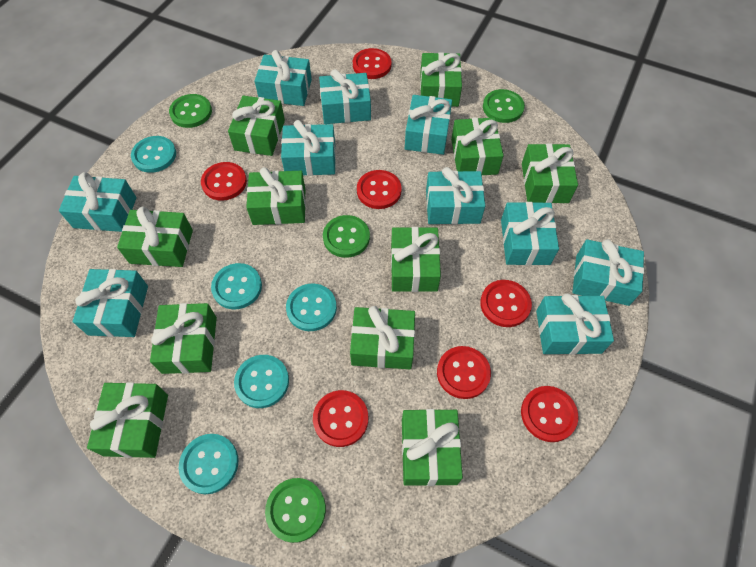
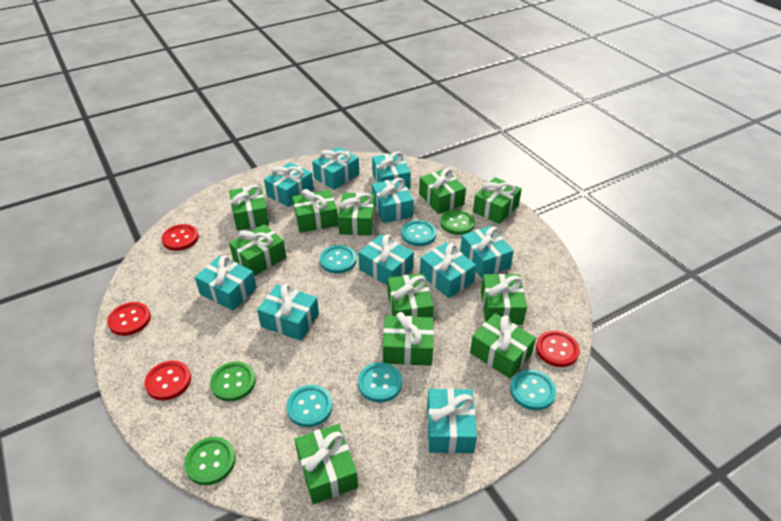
green button: 4 -> 3
red button: 7 -> 4

